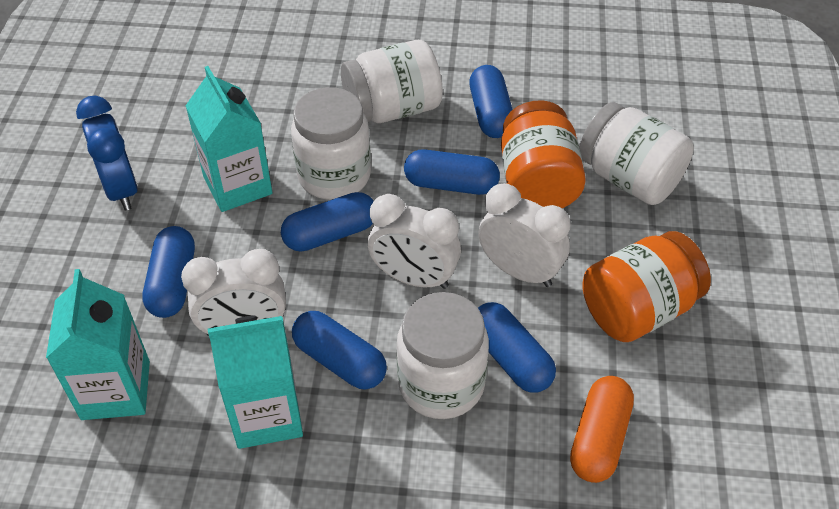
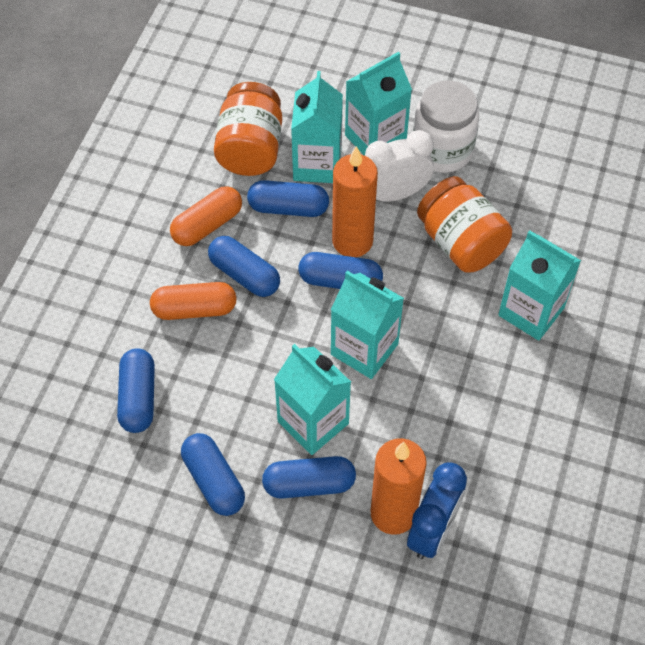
orange candle: 0 -> 2
orange capsule: 1 -> 2
turquoise carton: 3 -> 5
white clock: 3 -> 1
white jar: 4 -> 1

